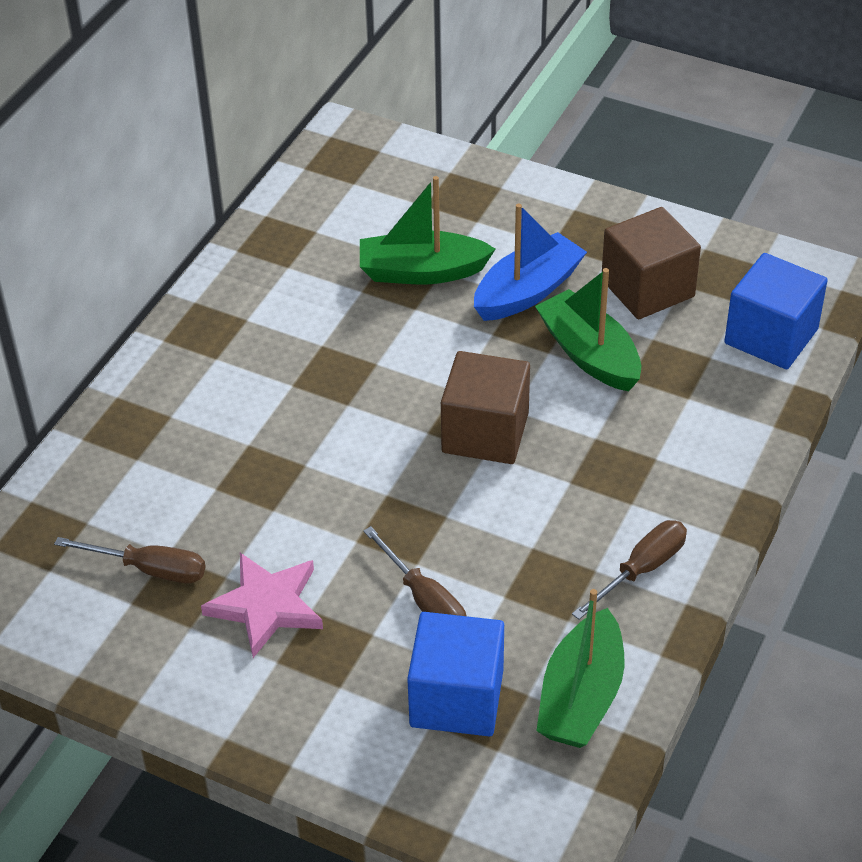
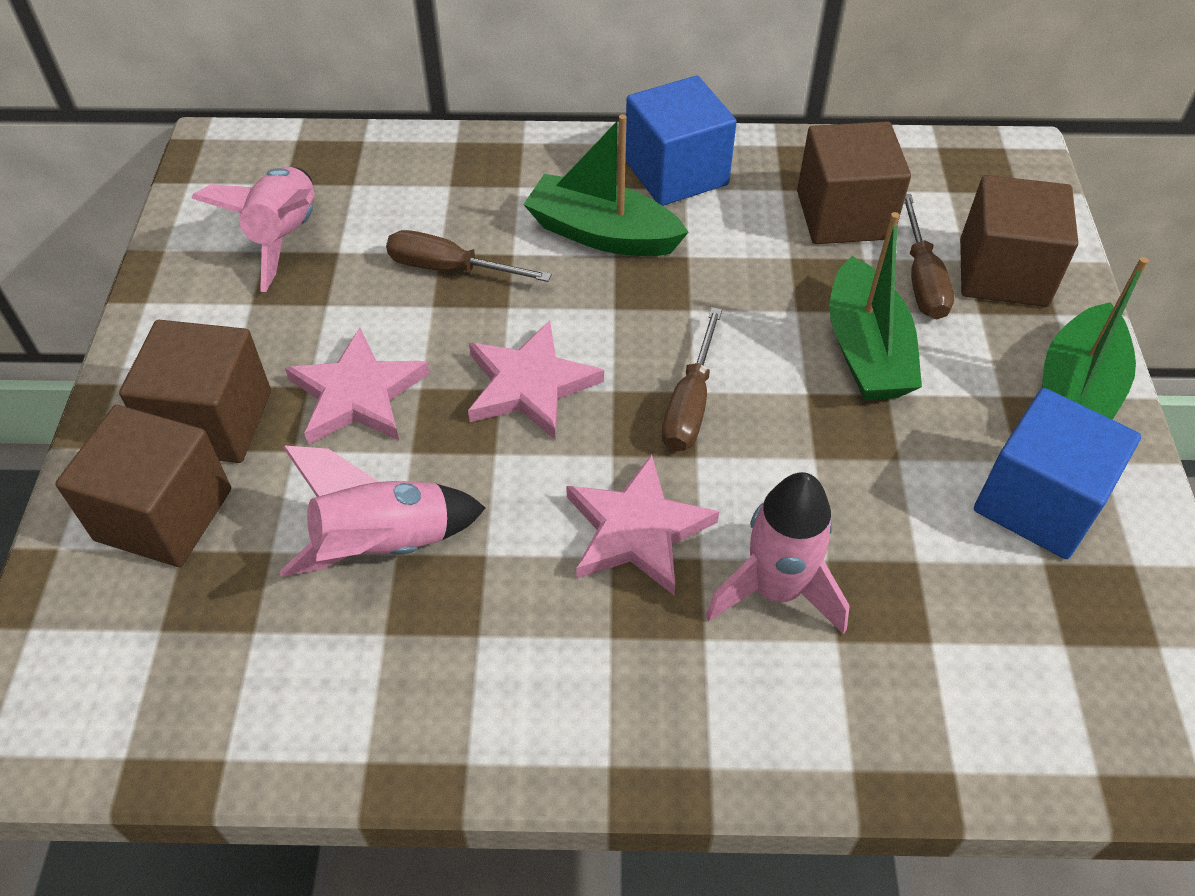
blue boat: 1 -> 0
brown cube: 2 -> 4
pink rocket: 0 -> 3
pink star: 1 -> 3

